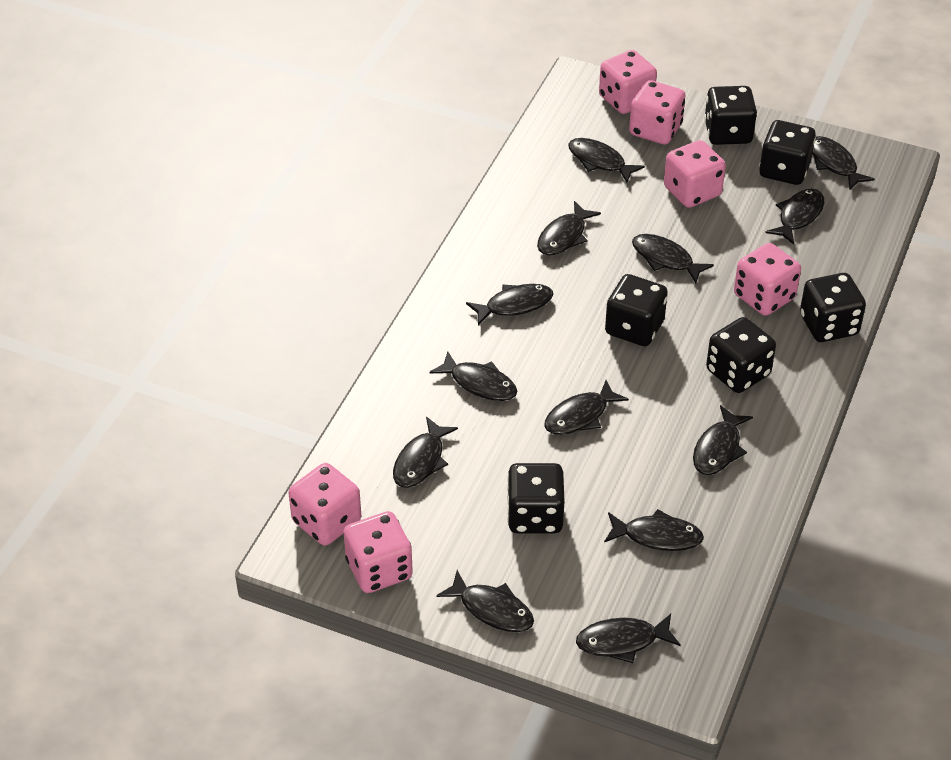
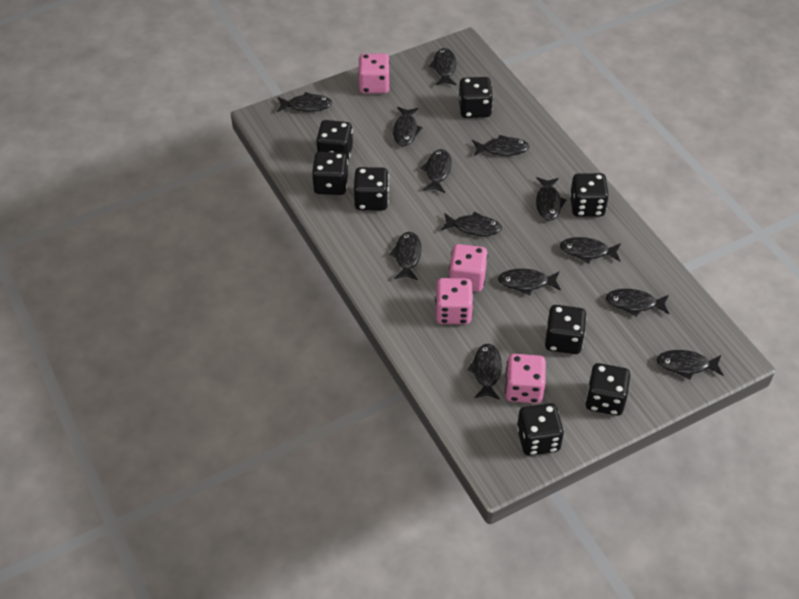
black dice: 6 -> 8
pink dice: 6 -> 4

